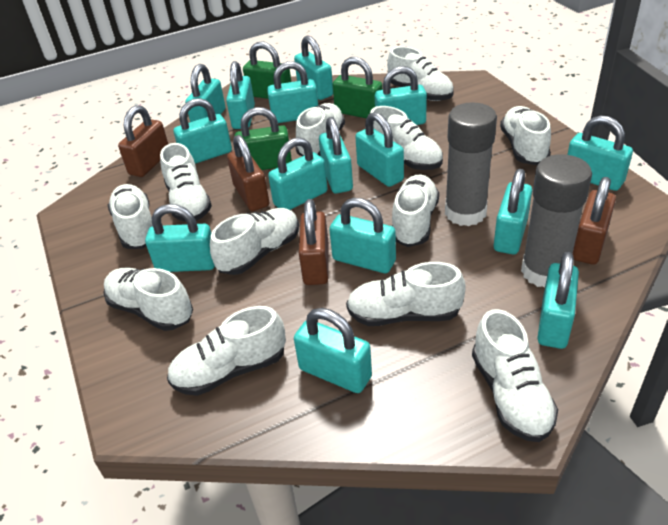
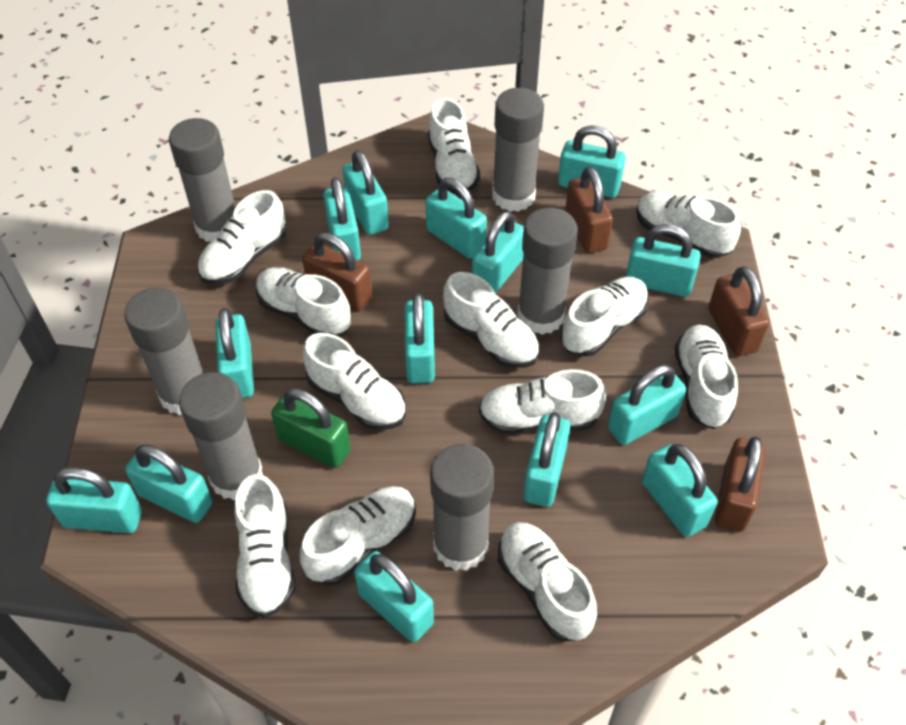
green padlock: 3 -> 1
grey glue stick: 2 -> 6
turquoise padlock: 15 -> 14

